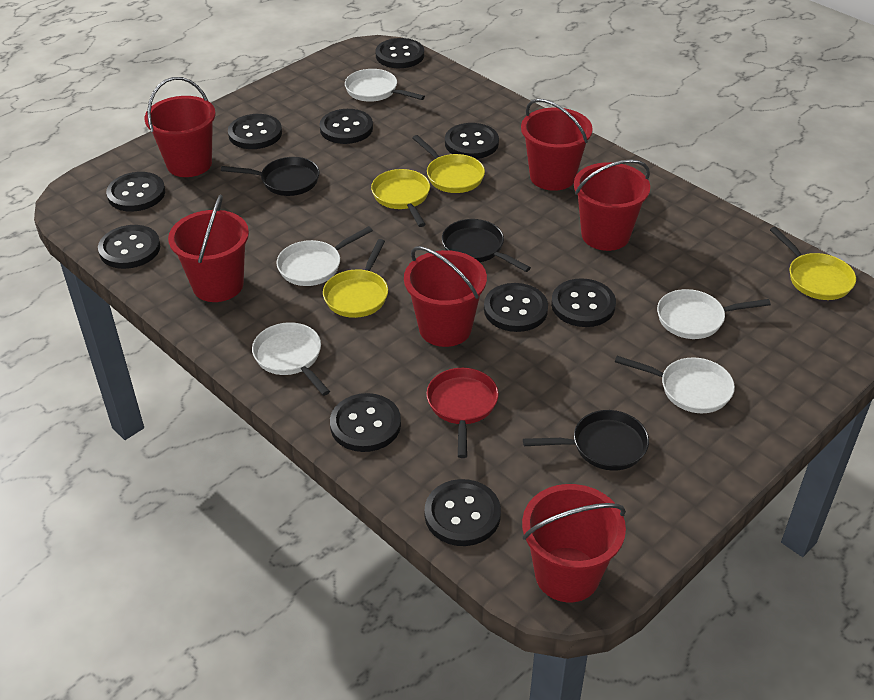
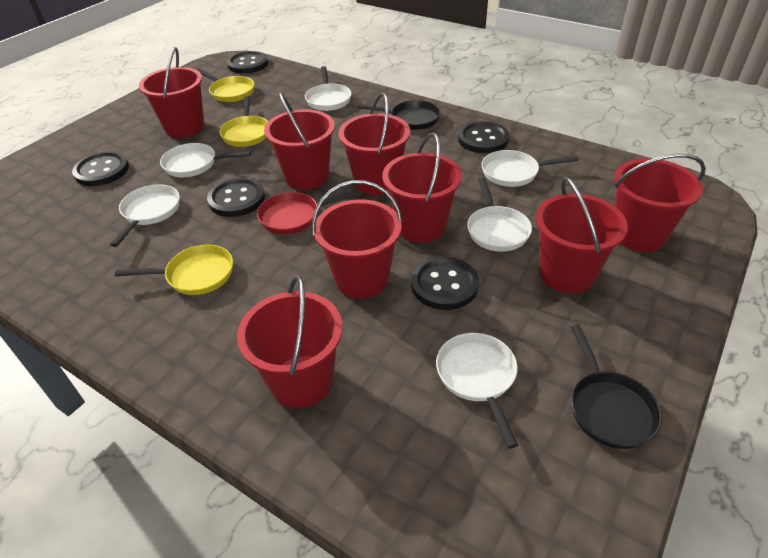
black button: 10 -> 5
black pan: 3 -> 2
red bucket: 6 -> 8
white pan: 5 -> 6
yellow pan: 4 -> 3

